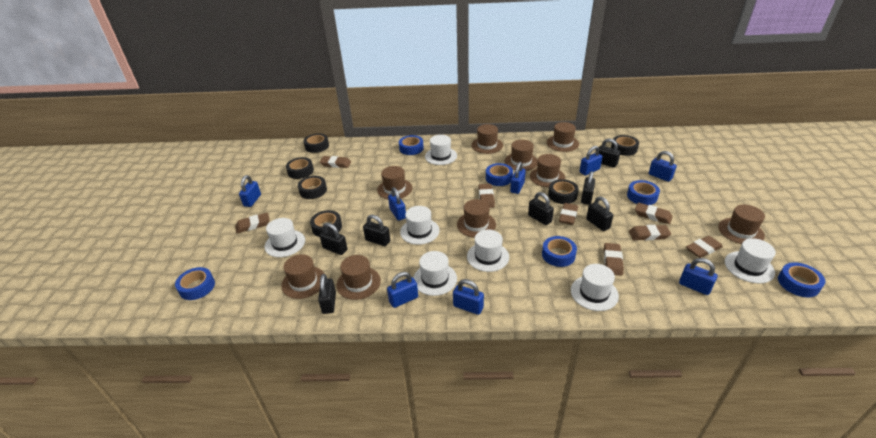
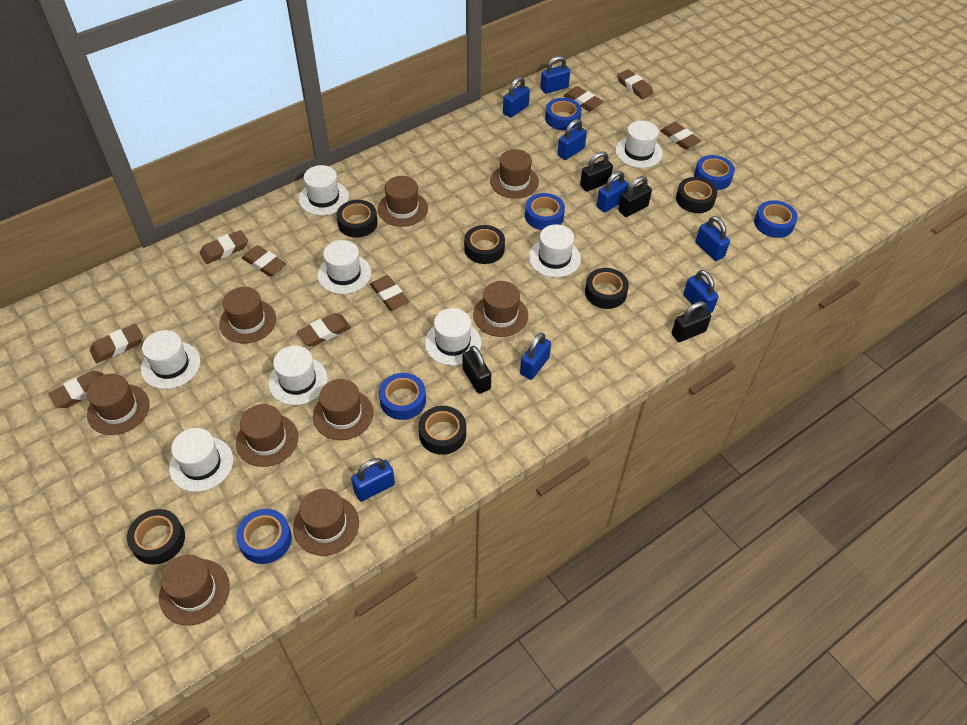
black padlock: 7 -> 4
brown eraser: 8 -> 9
white hat: 7 -> 8

